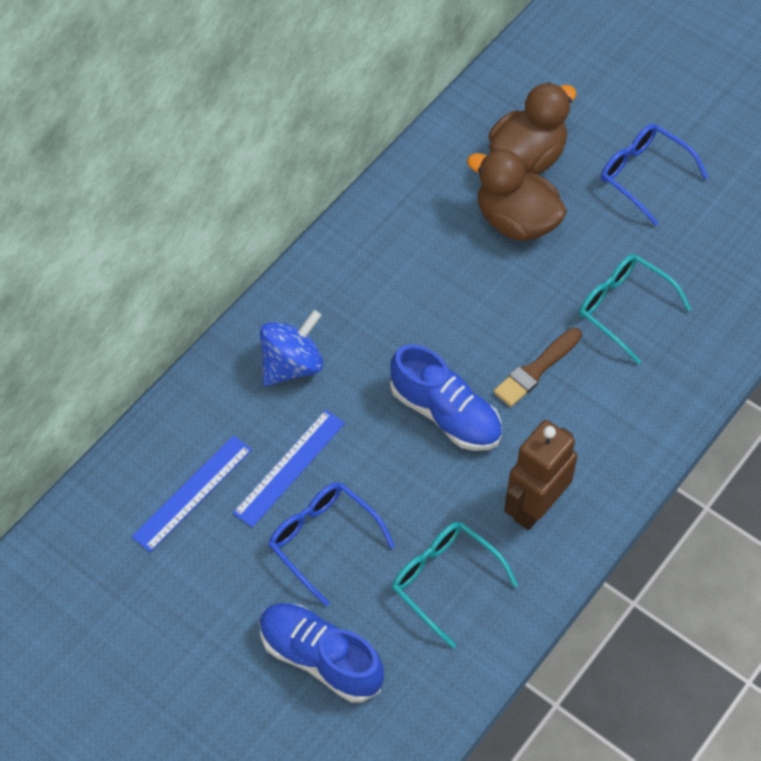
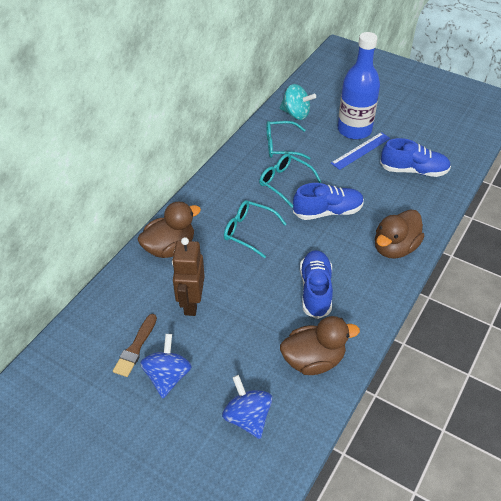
blue bottle: 0 -> 1
blue glasses: 2 -> 0
blue ruler: 2 -> 1
blue shoe: 2 -> 3
blue spinning top: 1 -> 2
brown duck: 2 -> 3
turquoise glasses: 2 -> 3
turquoise spinning top: 0 -> 1

